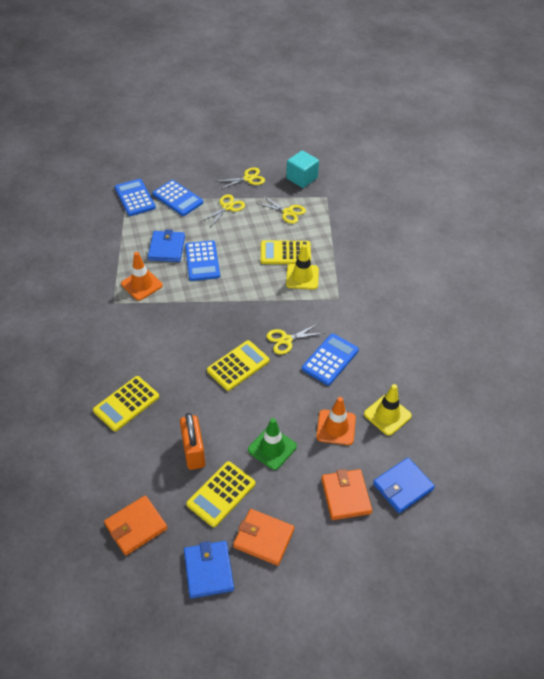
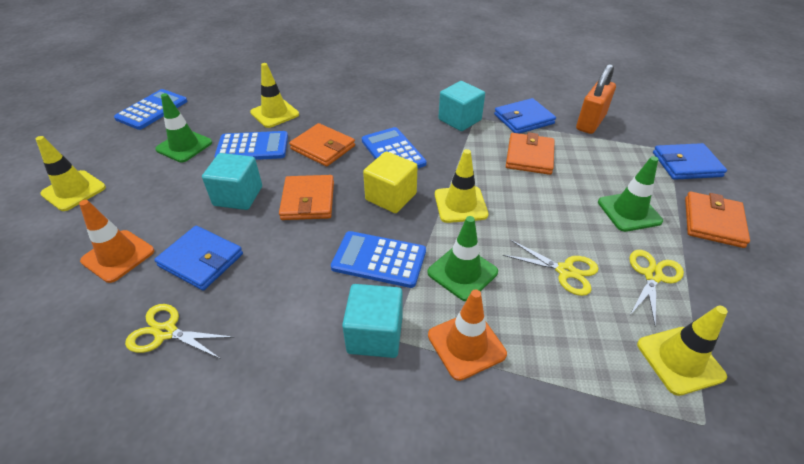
green traffic cone: 1 -> 3
orange wallet: 3 -> 4
turquoise cube: 1 -> 3
yellow calculator: 4 -> 0
yellow cube: 0 -> 1
yellow scissors: 4 -> 3
yellow traffic cone: 2 -> 4

